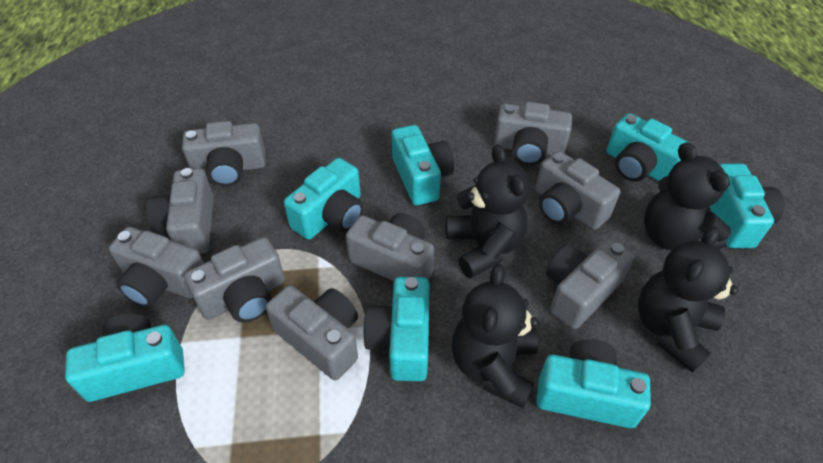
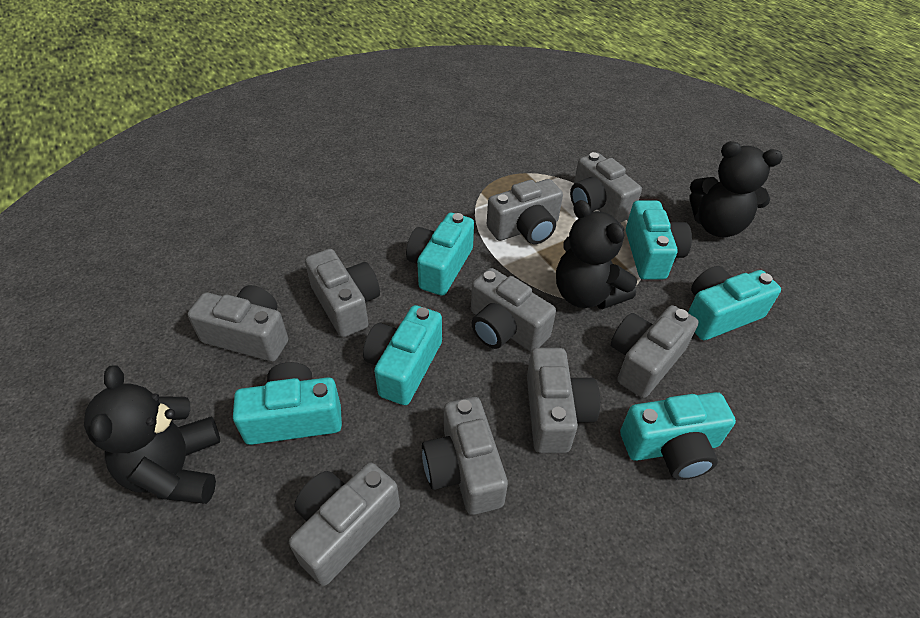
black teddy bear: 4 -> 3
turquoise camera: 7 -> 6

